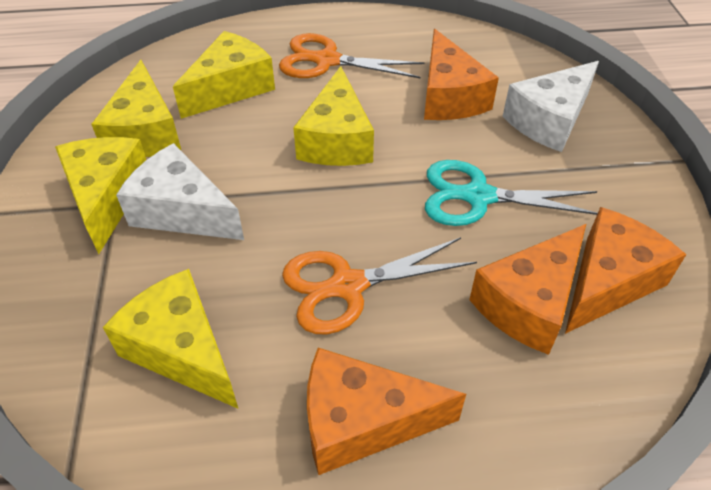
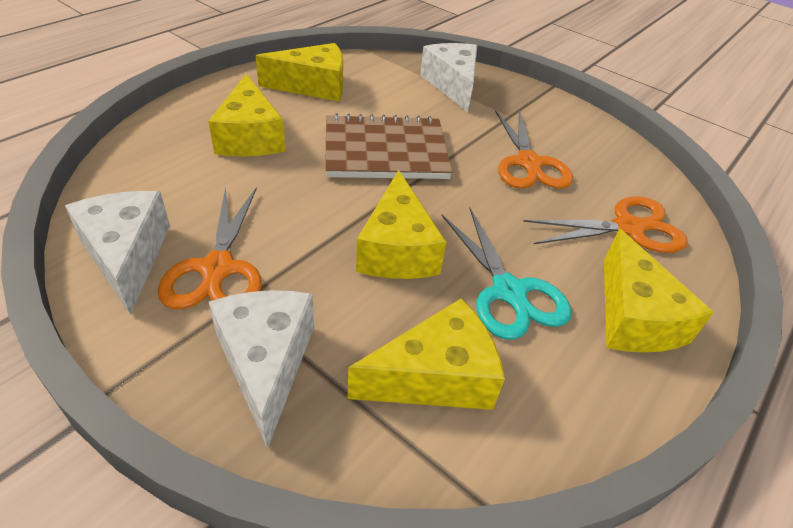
brown notebook: 0 -> 1
orange cheese: 4 -> 0
orange scissors: 2 -> 3
white cheese: 2 -> 3

